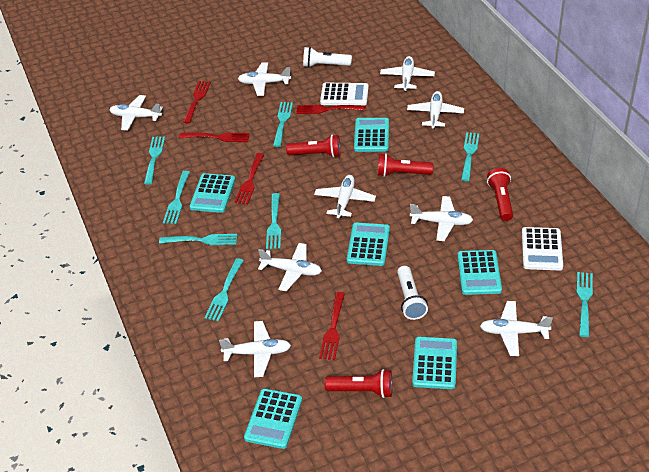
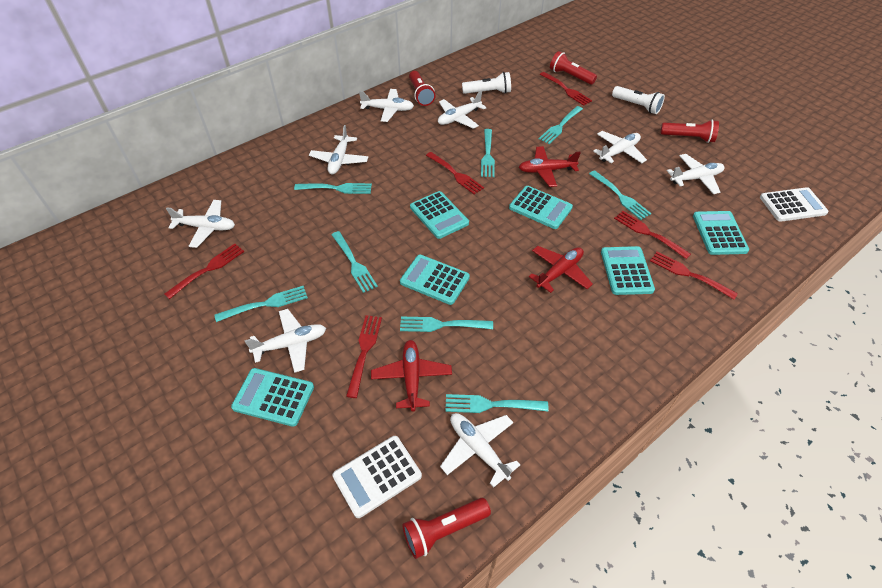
red fork: 5 -> 6
red plane: 0 -> 3
white plane: 9 -> 8

